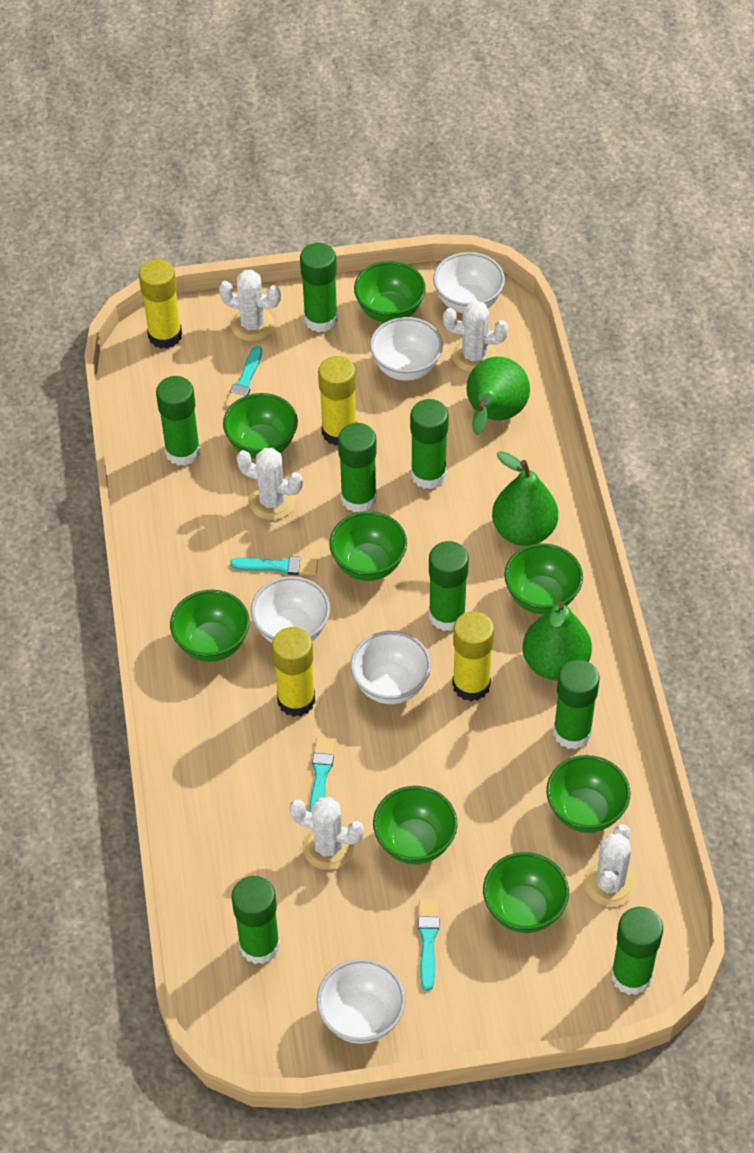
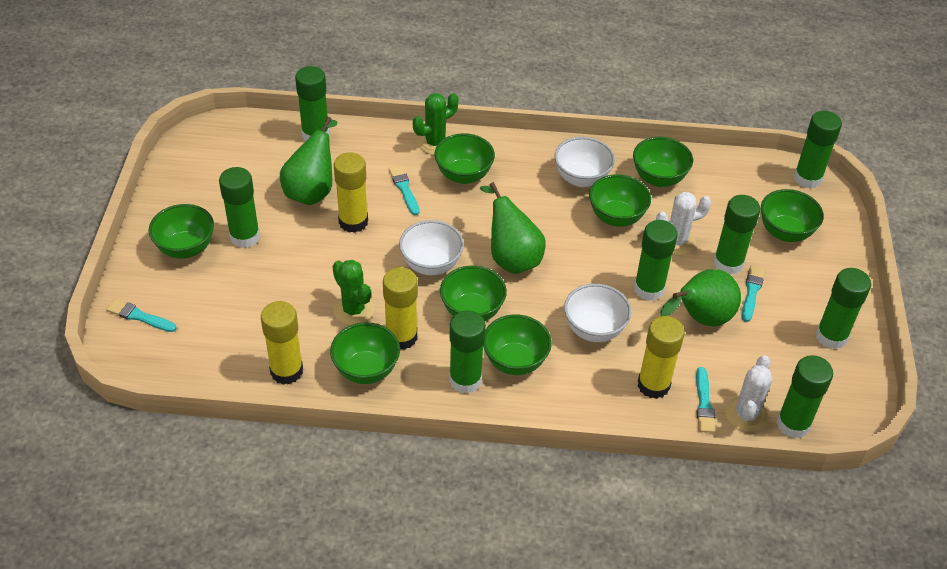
green cactus: 0 -> 2
white bowl: 5 -> 3
white cactus: 5 -> 2

